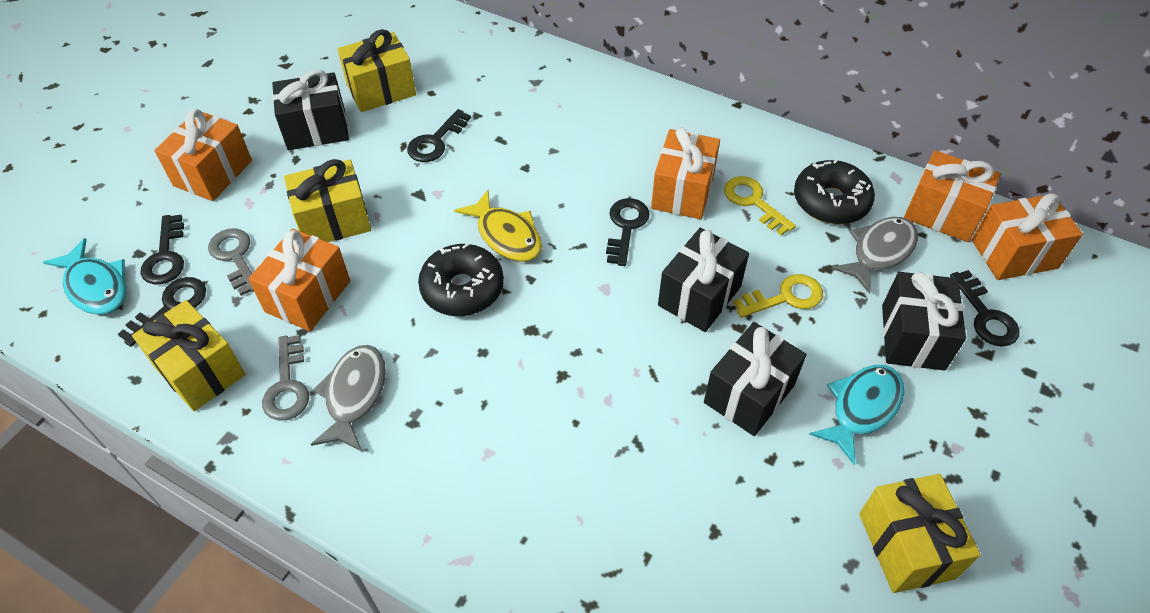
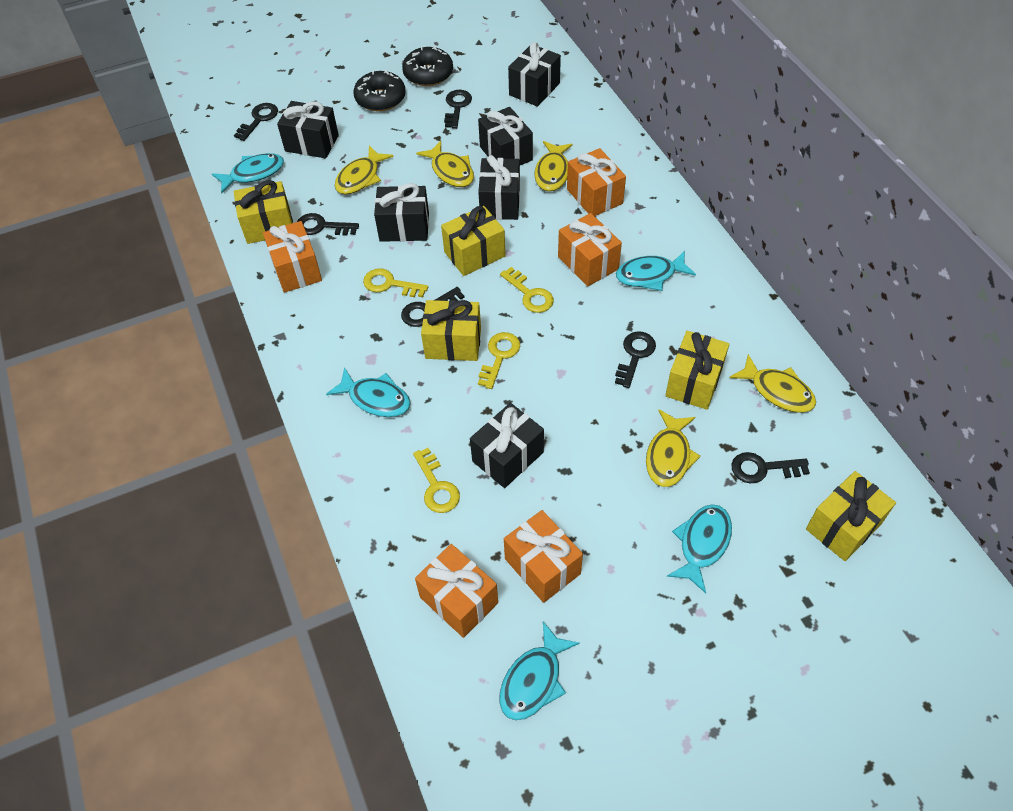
black gift: 4 -> 6
black key: 5 -> 6
grey fish: 2 -> 0
grey key: 2 -> 0
turquoise fish: 2 -> 5
yellow fish: 1 -> 5
yellow gift: 4 -> 5
yellow key: 2 -> 4

